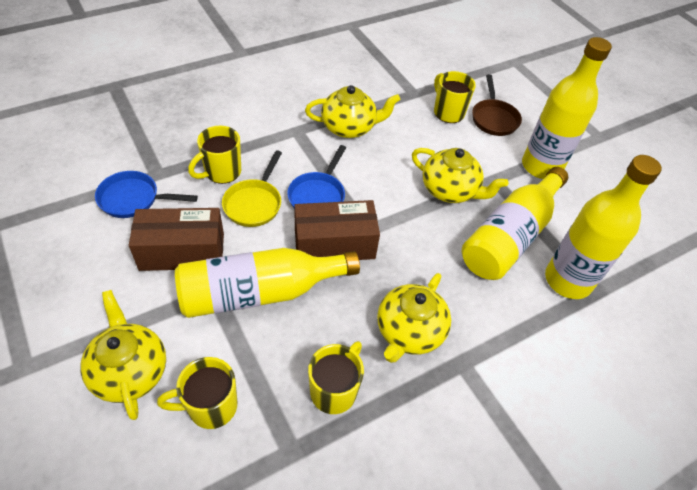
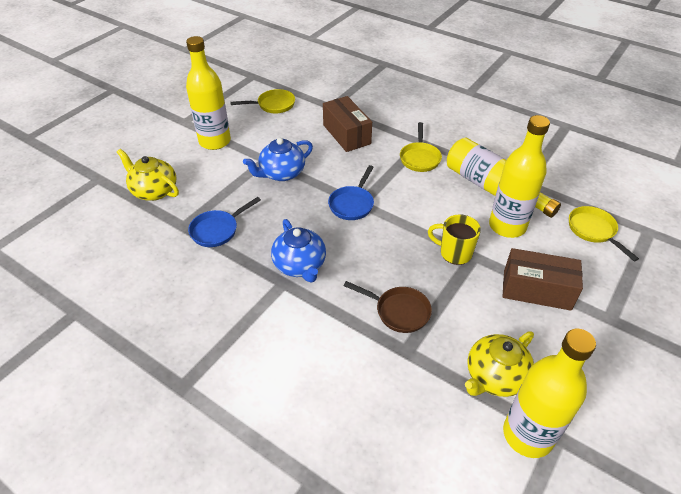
blue teapot: 0 -> 2
yellow mug: 4 -> 1
yellow pan: 1 -> 3
yellow teapot: 4 -> 2

